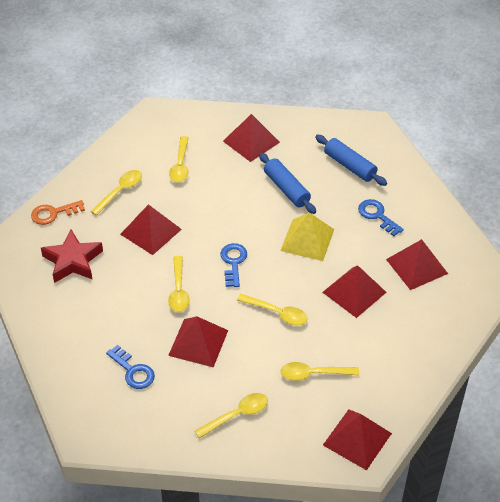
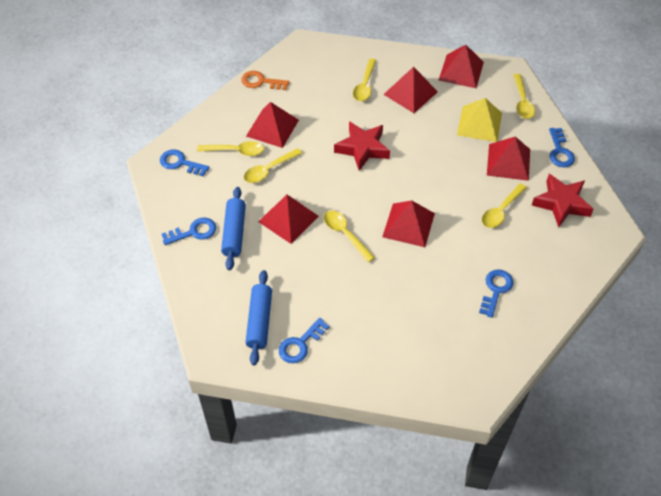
blue key: 3 -> 5
red star: 1 -> 2

